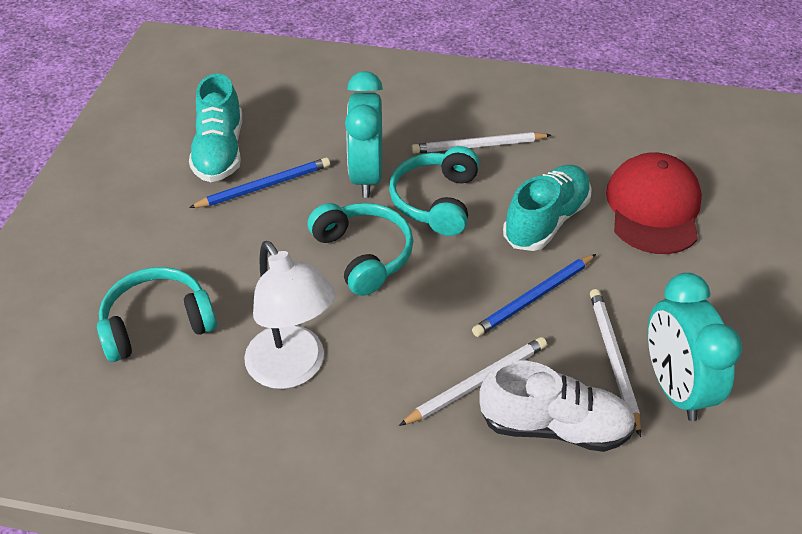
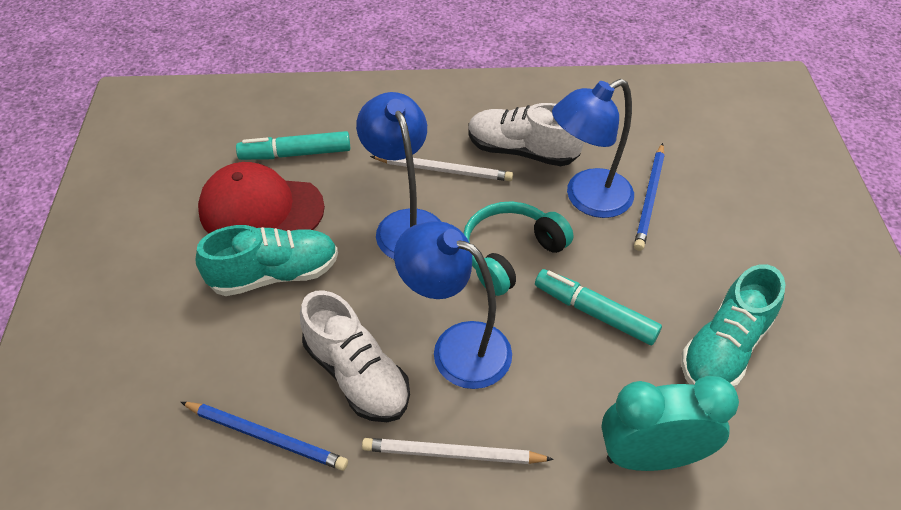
blue lamp: 0 -> 3
turquoise clock: 2 -> 1
turquoise headphones: 3 -> 1
turquoise marker: 0 -> 2
white lamp: 1 -> 0
white pencil: 3 -> 2
white shoe: 1 -> 2

